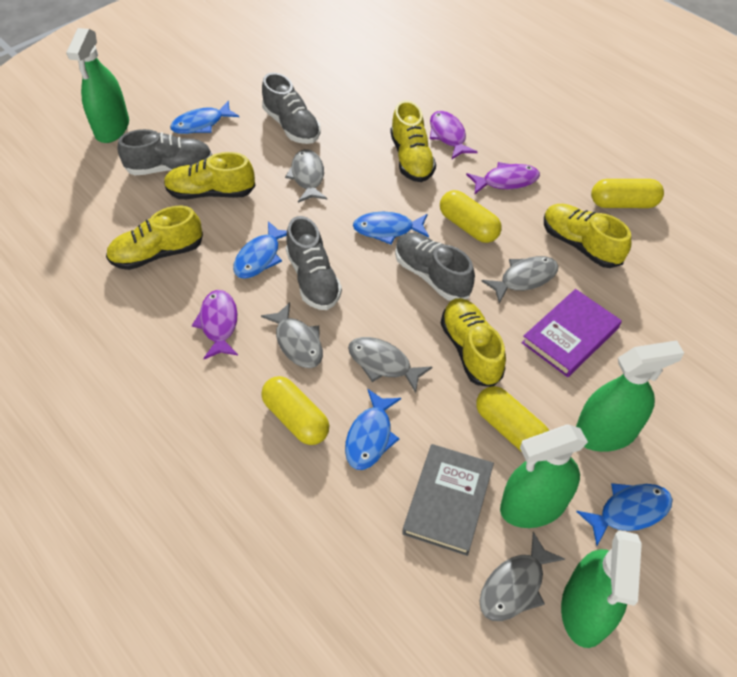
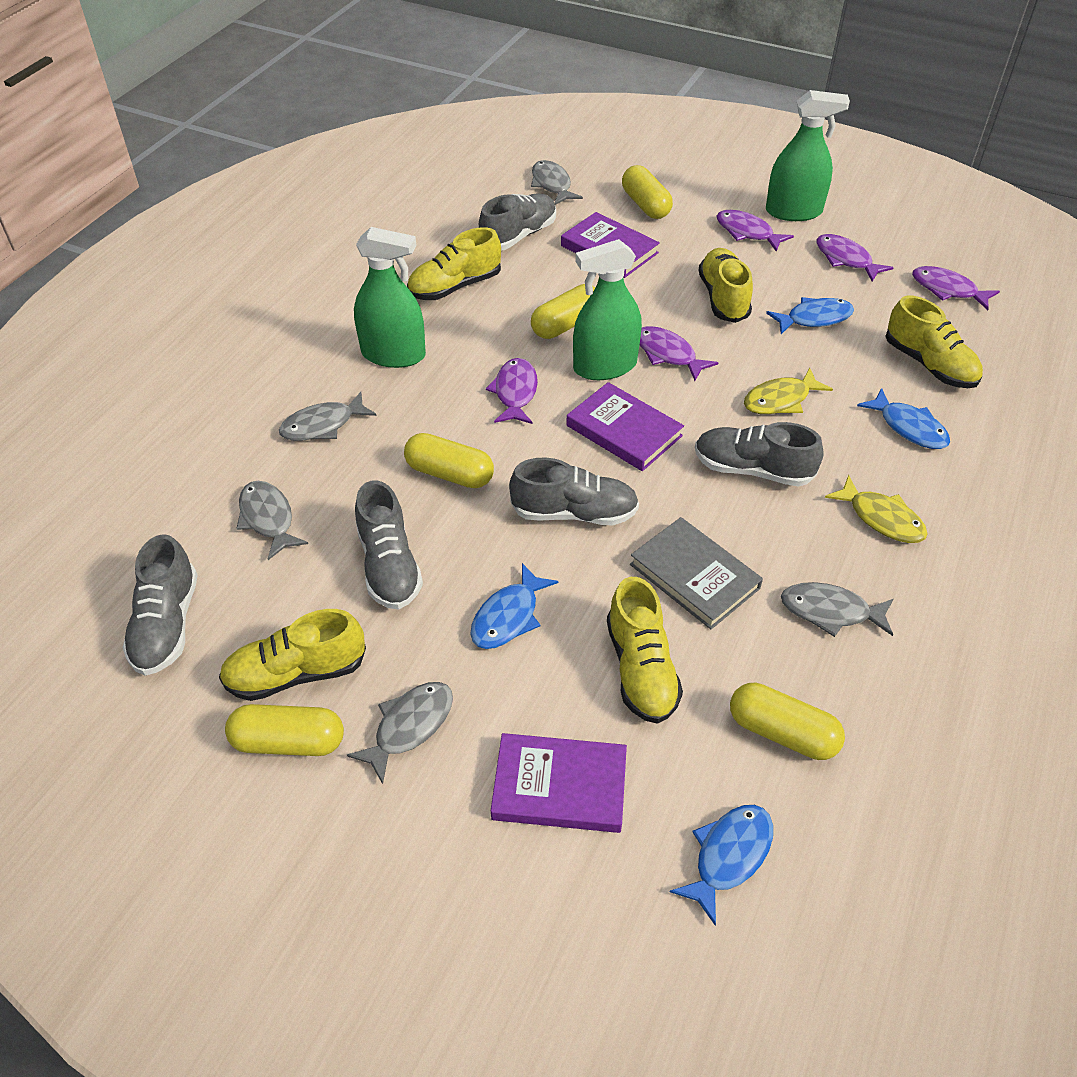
blue fish: 5 -> 4
green spray bottle: 4 -> 3
grey shoe: 4 -> 5
purple book: 1 -> 3
purple fish: 3 -> 5
yellow capsule: 4 -> 5
yellow fish: 0 -> 2

